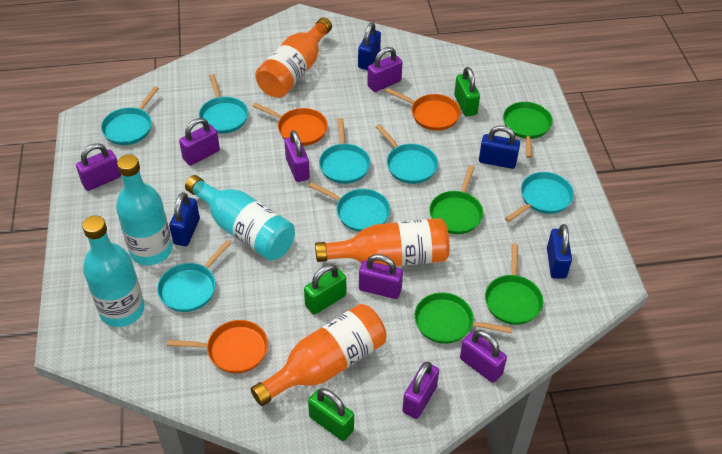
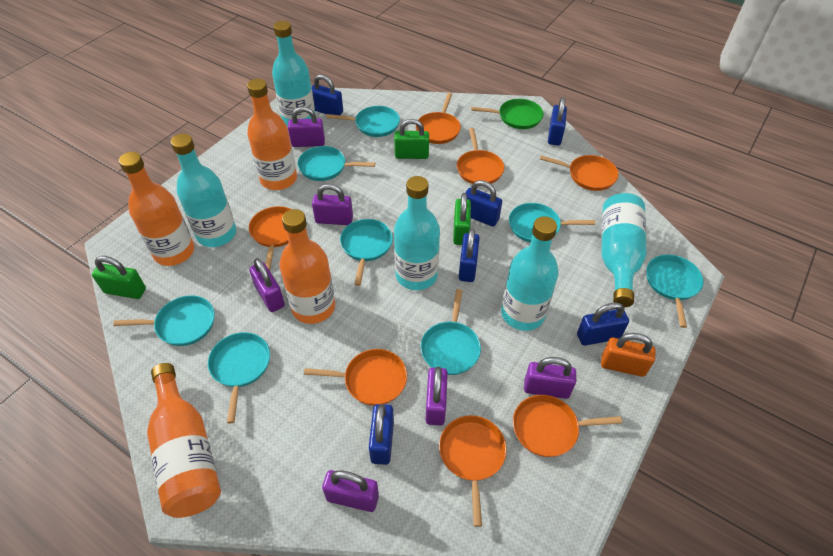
blue padlock: 4 -> 6
green pan: 4 -> 1
orange bottle: 3 -> 4
orange padlock: 0 -> 1
orange pan: 3 -> 7
purple padlock: 7 -> 6
turquoise bottle: 3 -> 5
turquoise pan: 7 -> 8

